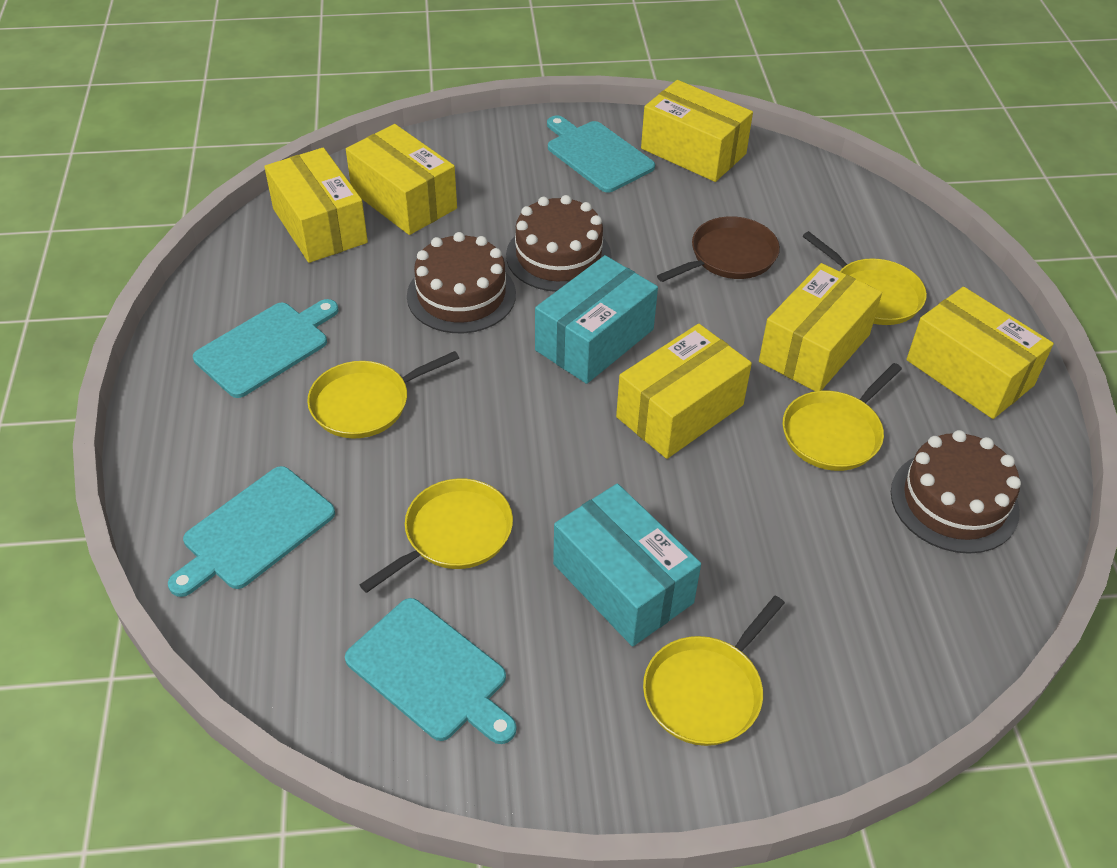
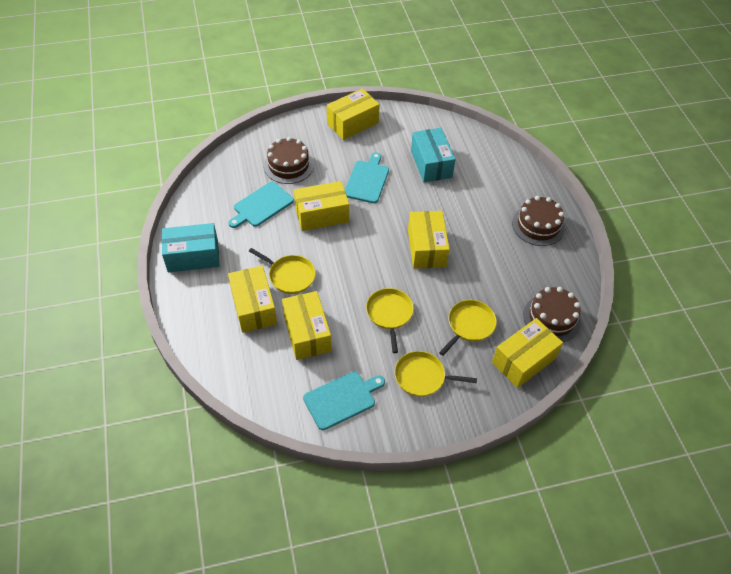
brown pan: 1 -> 0
turquoise cutting board: 4 -> 3
yellow pan: 5 -> 4

